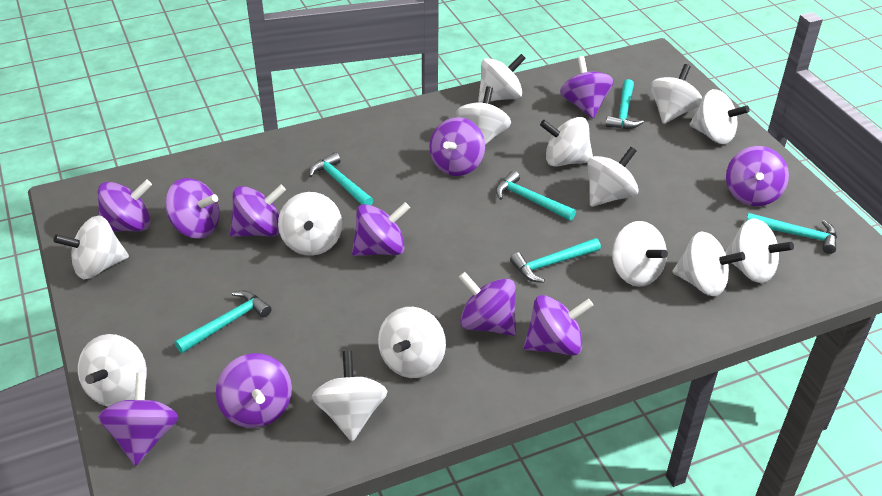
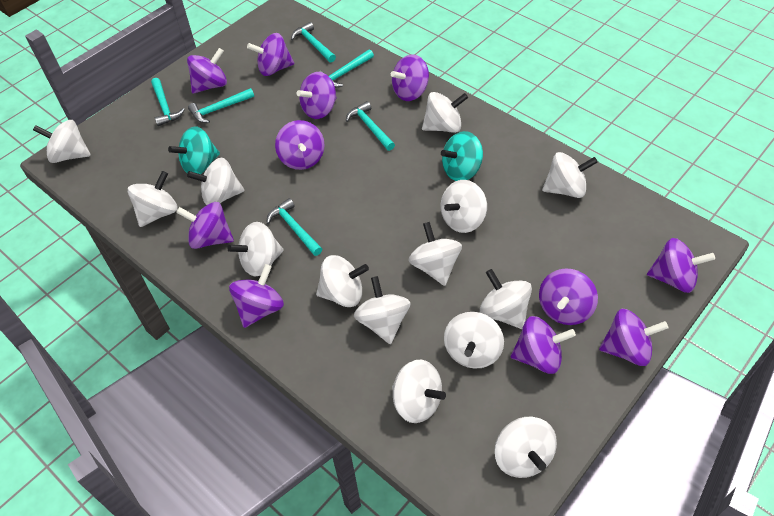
turquoise spinning top: 0 -> 2

